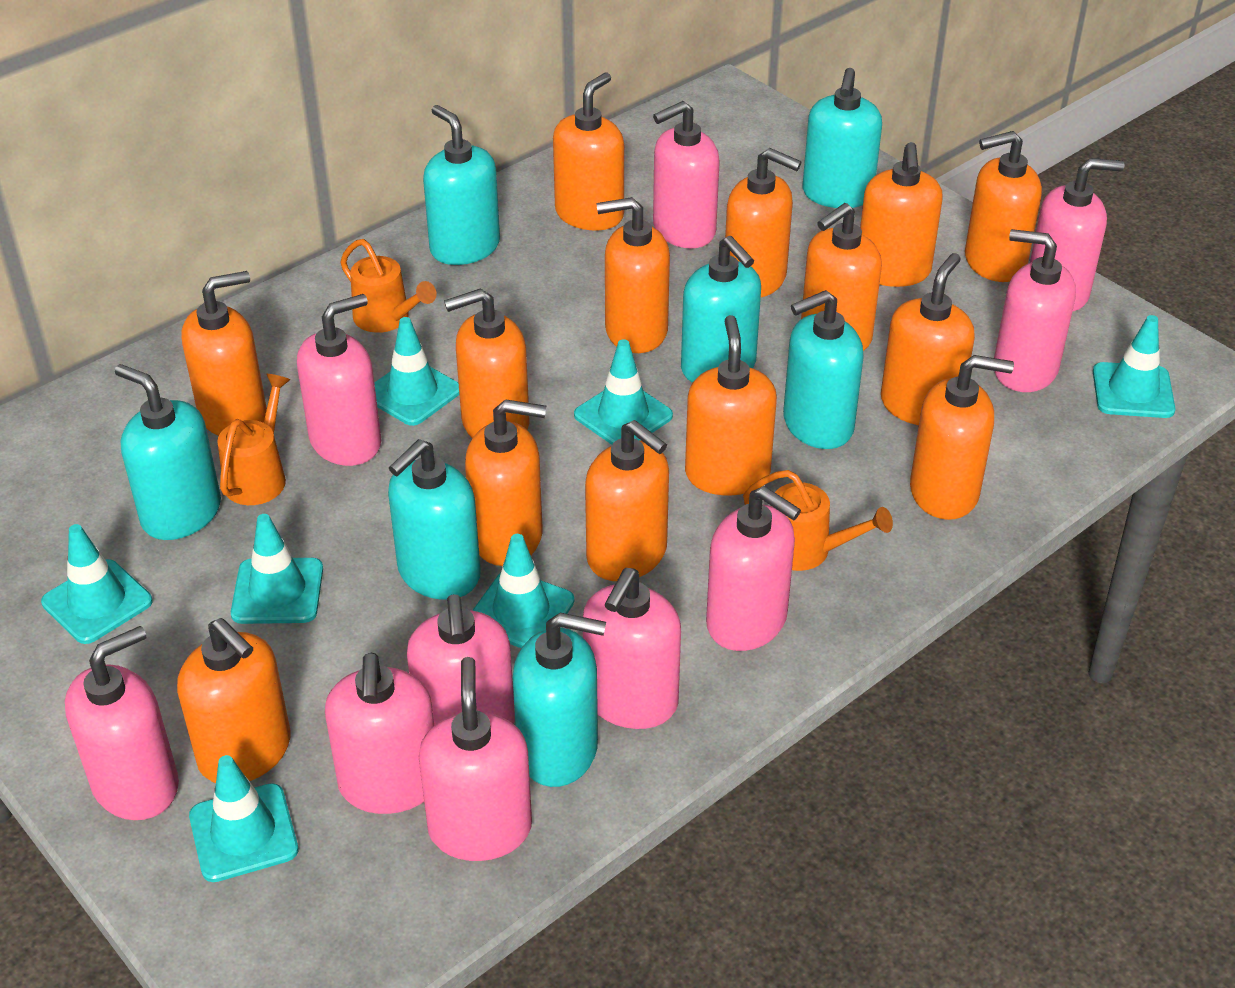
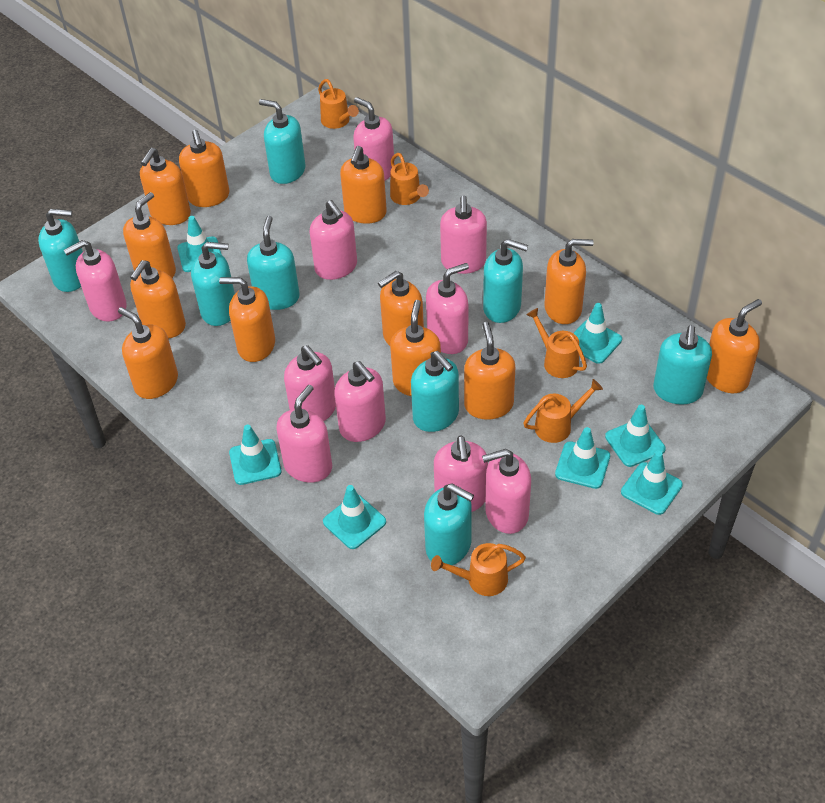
orange soap dispenser: 14 -> 12
orange watering can: 3 -> 5
turquoise soap dispenser: 7 -> 8

